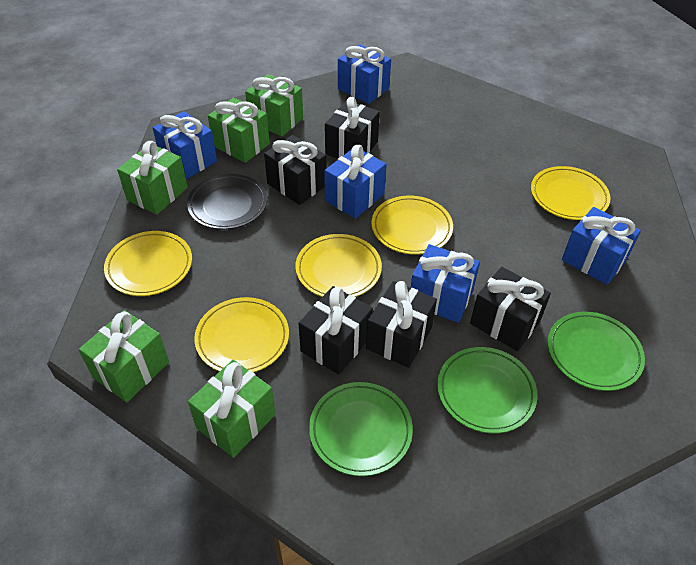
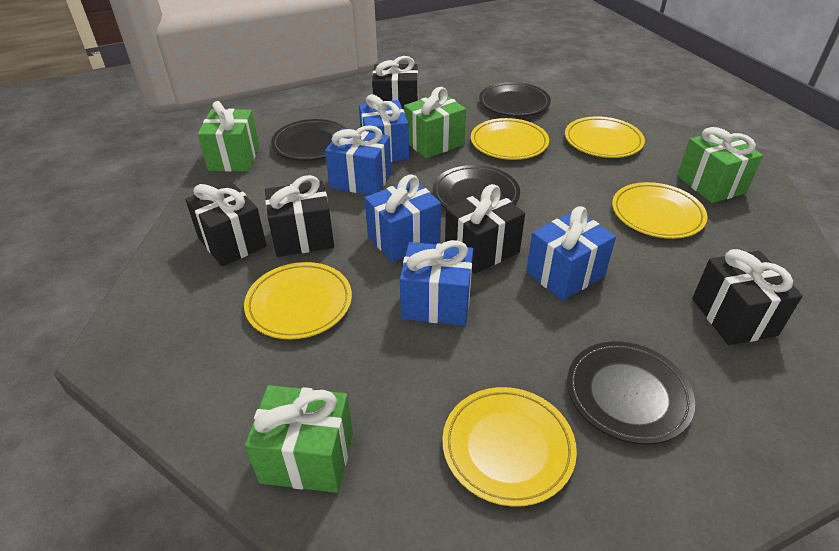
black plate: 1 -> 4
green gift: 5 -> 4
green plate: 3 -> 0

